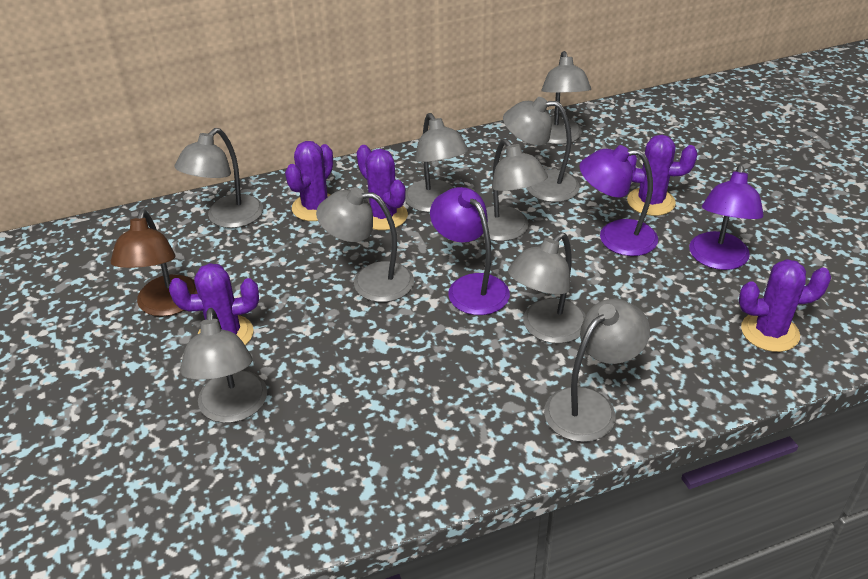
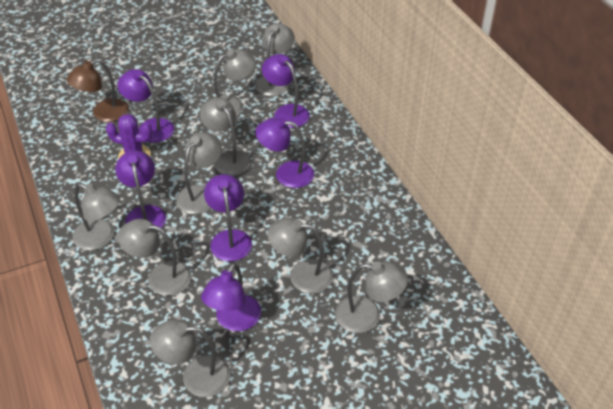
purple cactus: 5 -> 1
purple lamp: 3 -> 6

